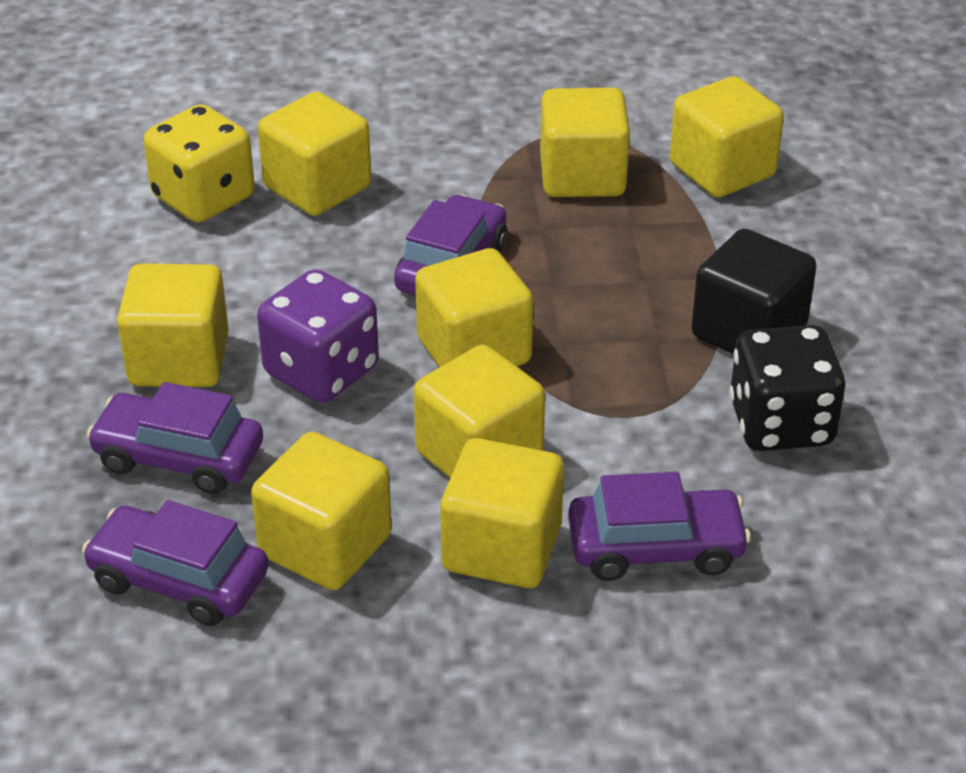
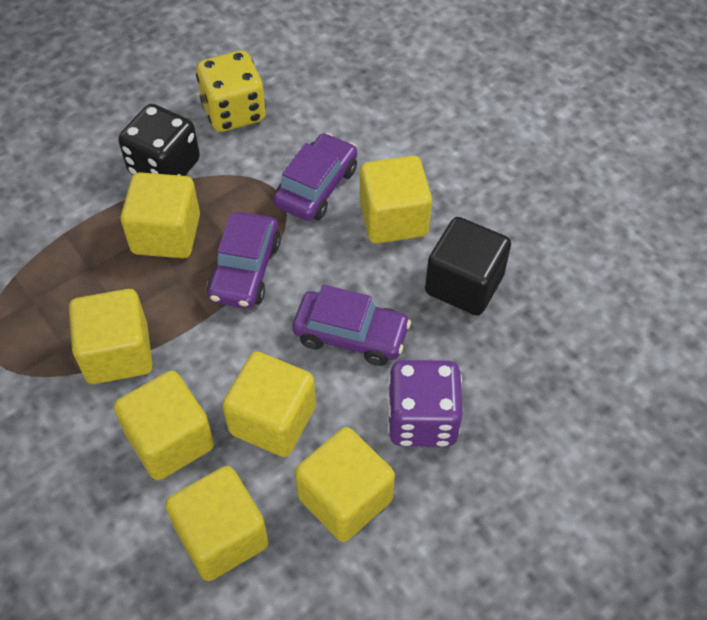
purple car: 4 -> 3
yellow cube: 8 -> 7

